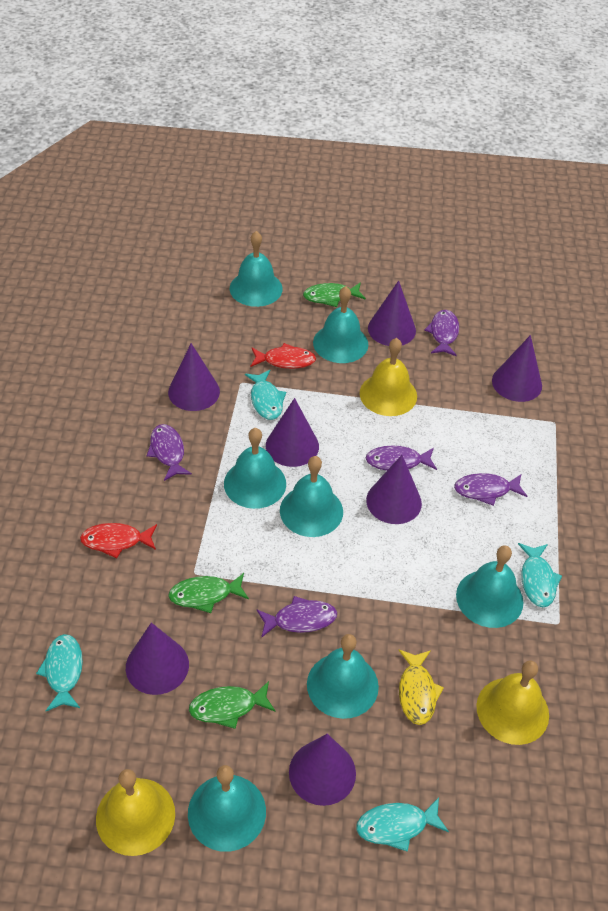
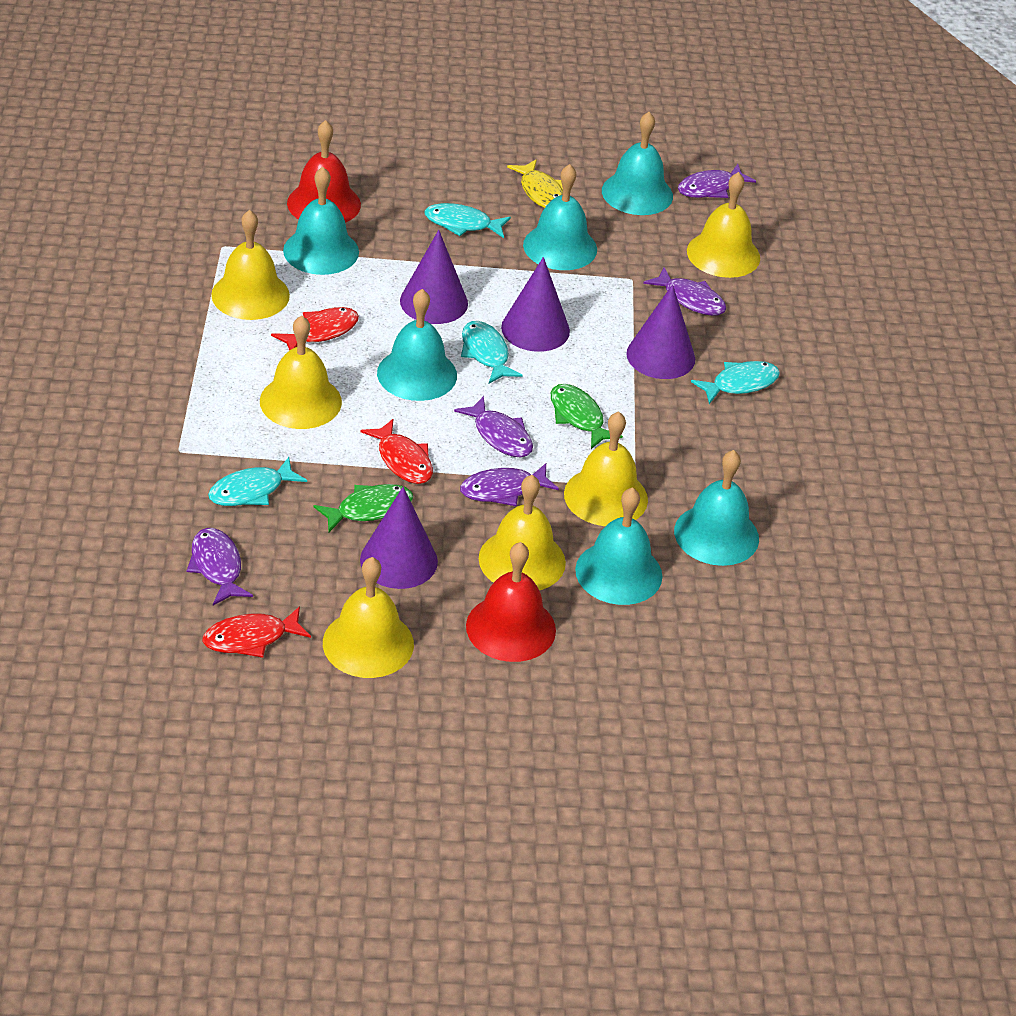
green fish: 3 -> 2
purple cone: 7 -> 4
red bell: 0 -> 2
red fish: 2 -> 3
turquoise bell: 7 -> 6
yellow bell: 3 -> 6

